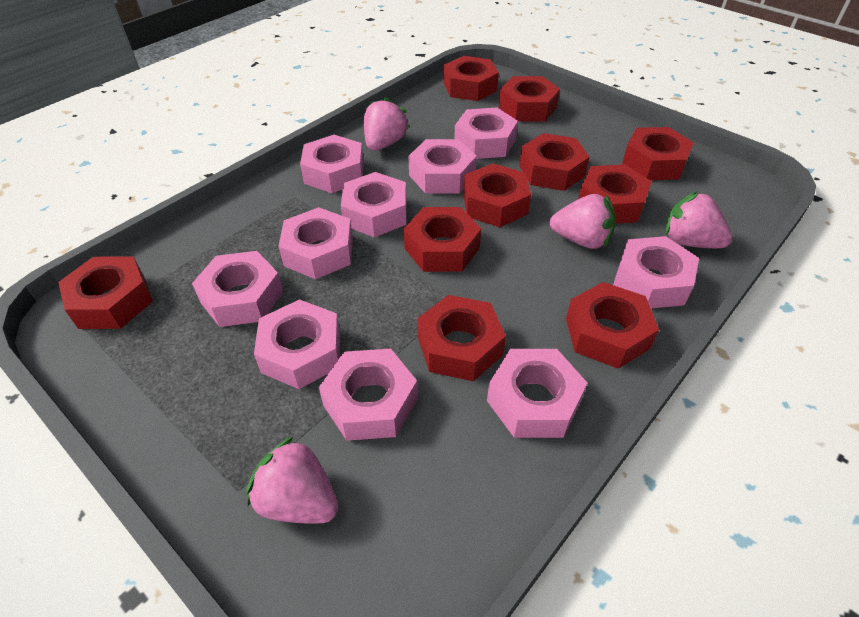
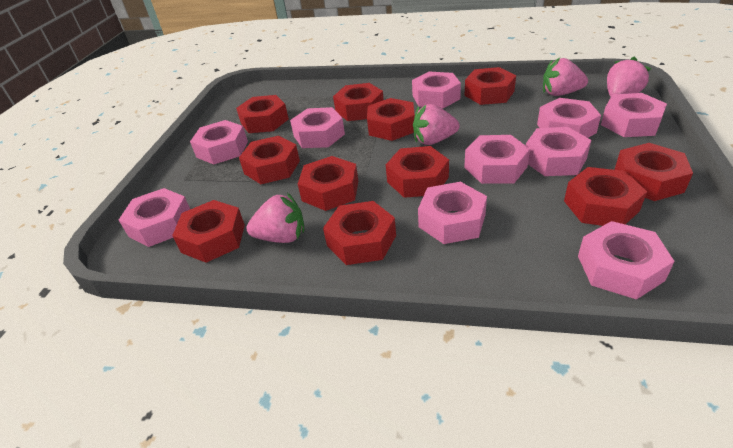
red nut: 10 -> 11

